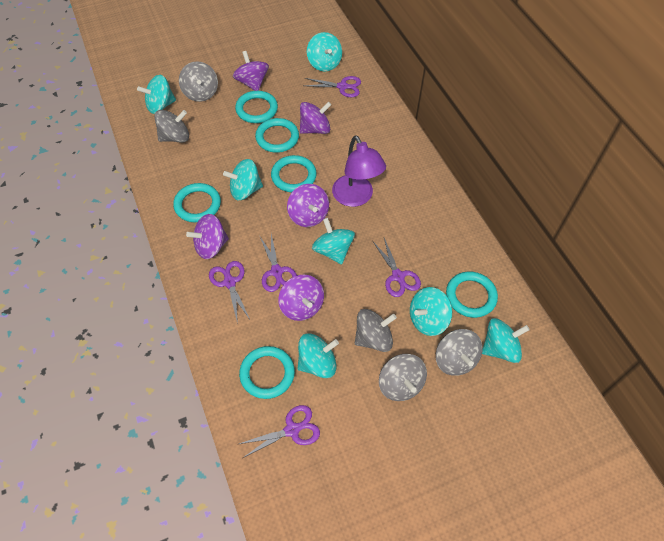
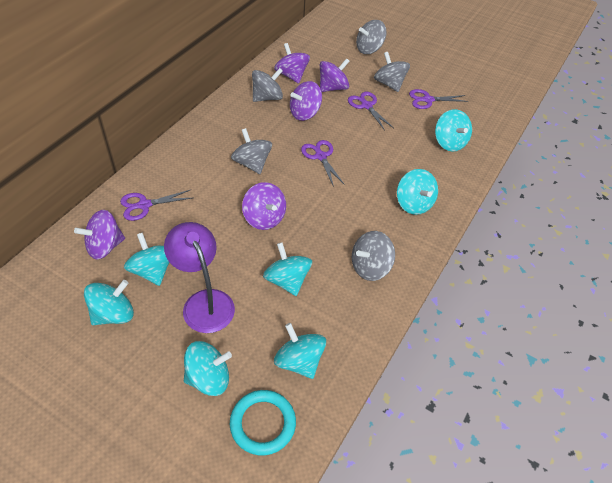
purple scissors: 5 -> 4
turquoise ring: 6 -> 1

